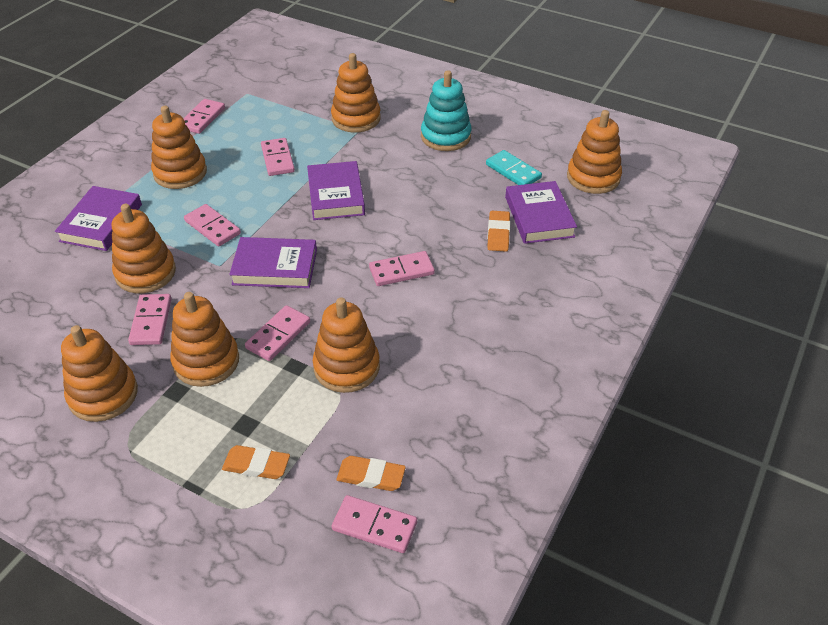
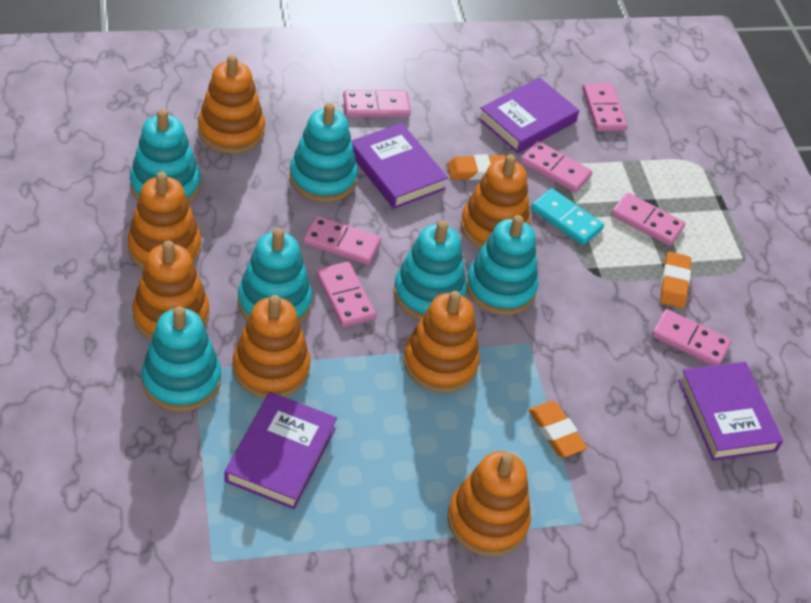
turquoise stacking toy: 1 -> 6

